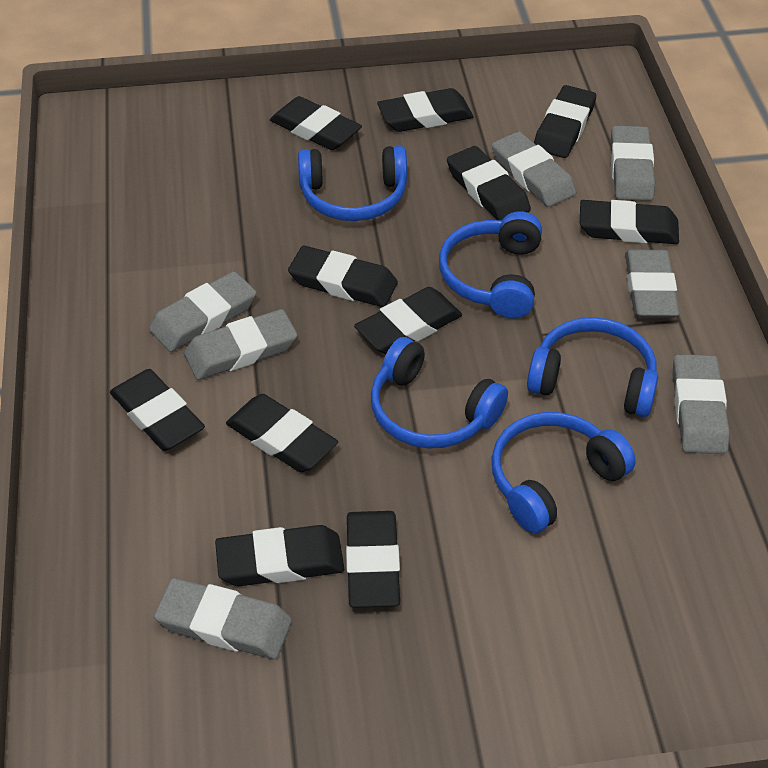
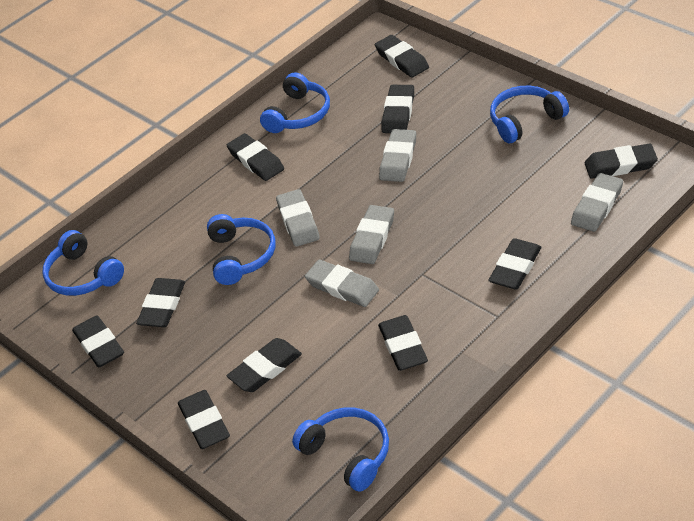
black eraser: 11 -> 10
grey eraser: 7 -> 5

